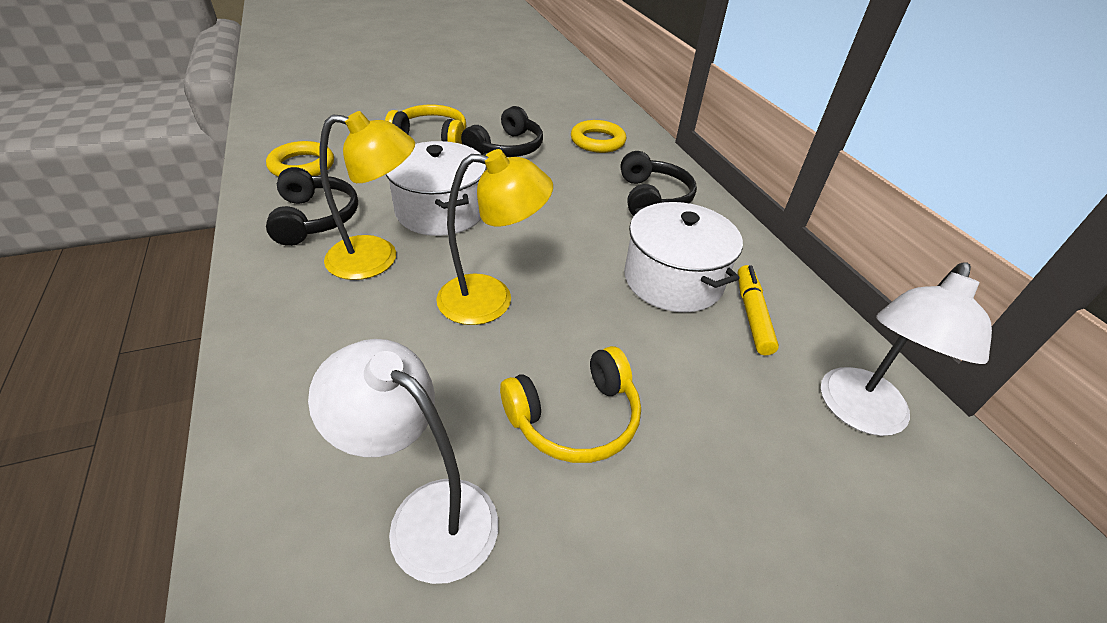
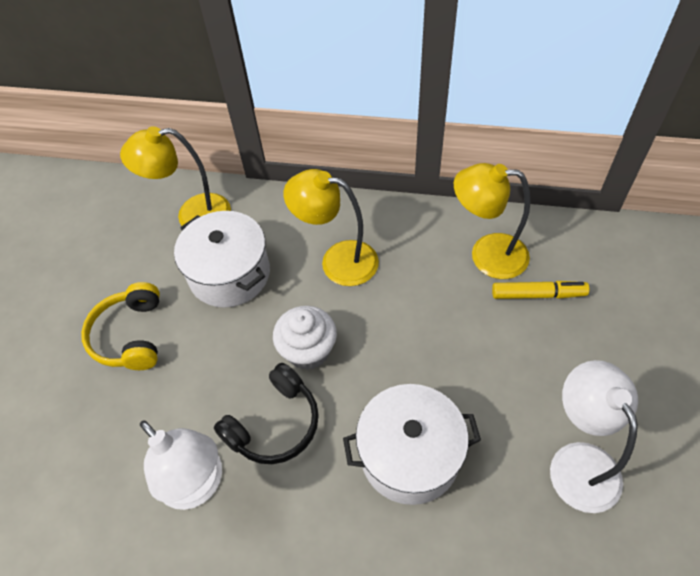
black headphones: 3 -> 1
white cupcake: 0 -> 1
yellow headphones: 2 -> 1
yellow lamp: 2 -> 3
yellow ring: 2 -> 0

